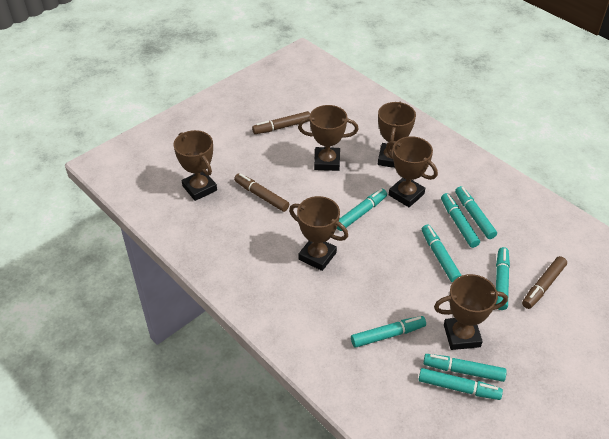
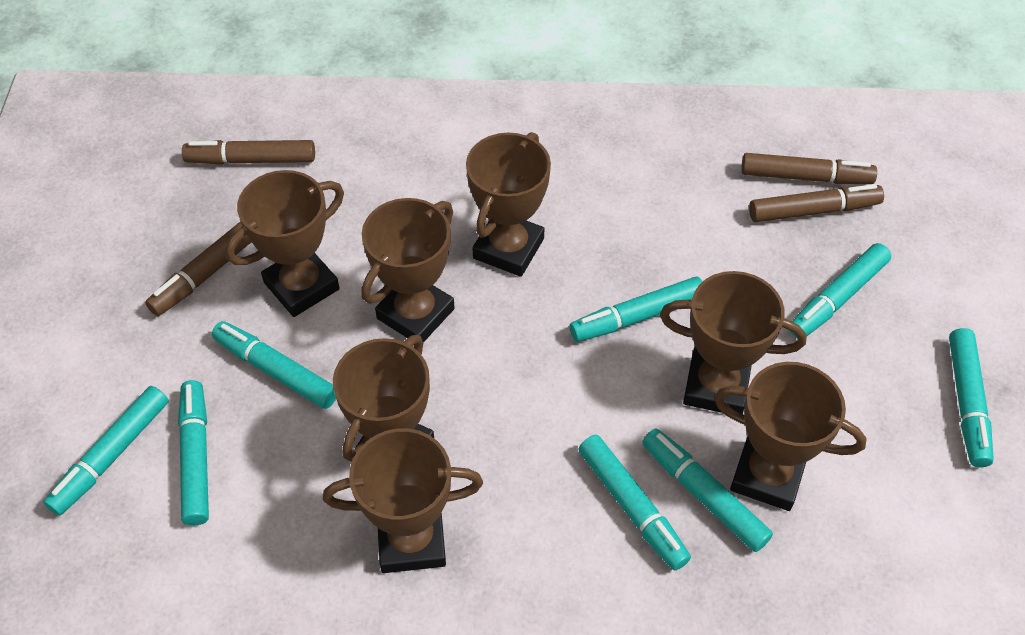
brown marker: 3 -> 4
brown trophy: 6 -> 7

